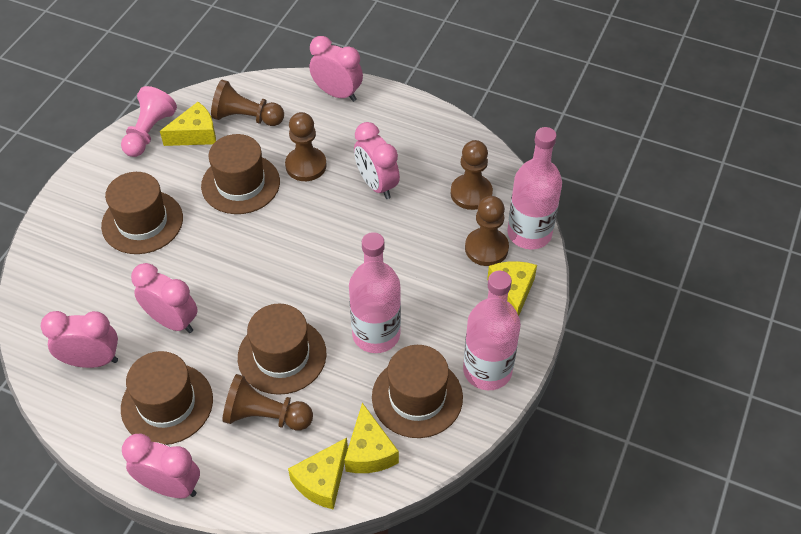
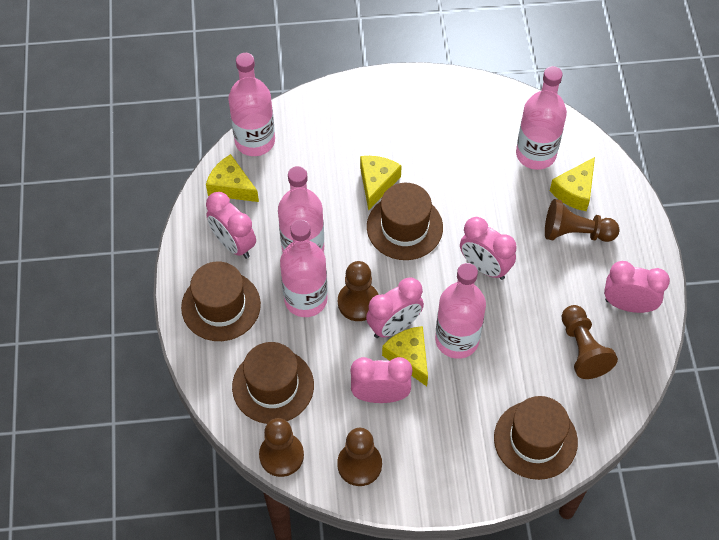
brown hat: 5 -> 4
pink bottle: 3 -> 5
pink pawn: 1 -> 0

